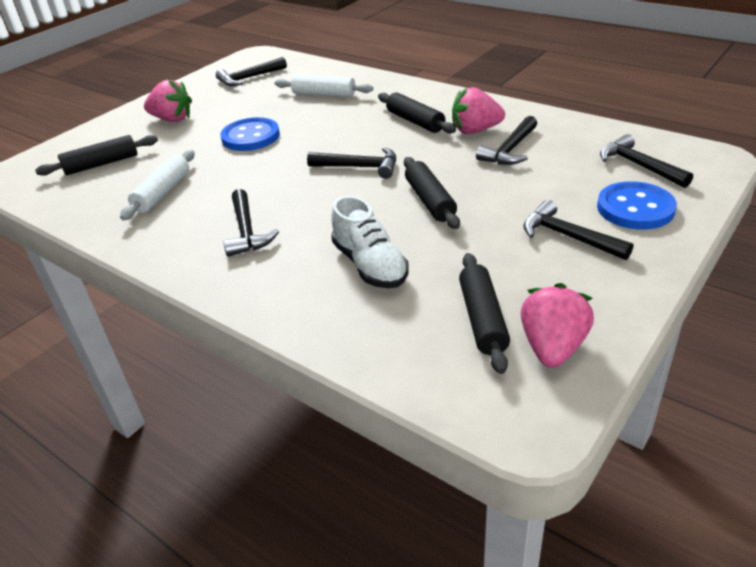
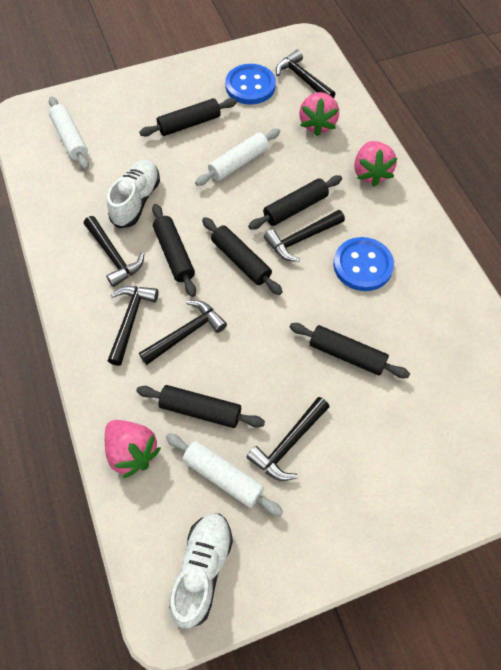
black rolling pin: 4 -> 6
white rolling pin: 2 -> 3
white shoe: 1 -> 2

